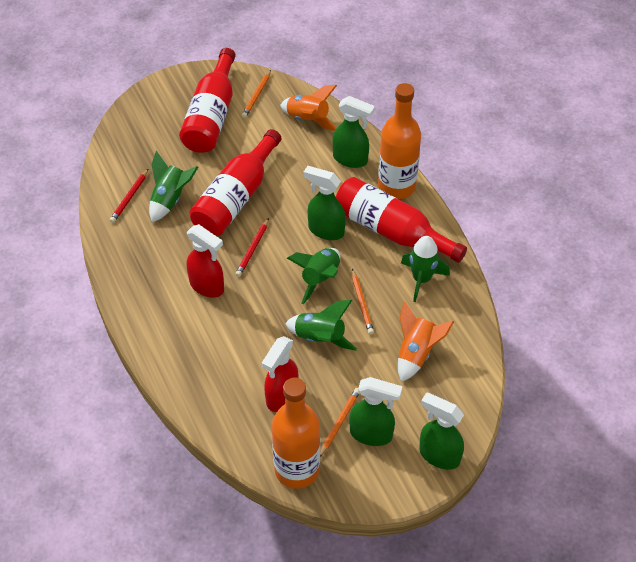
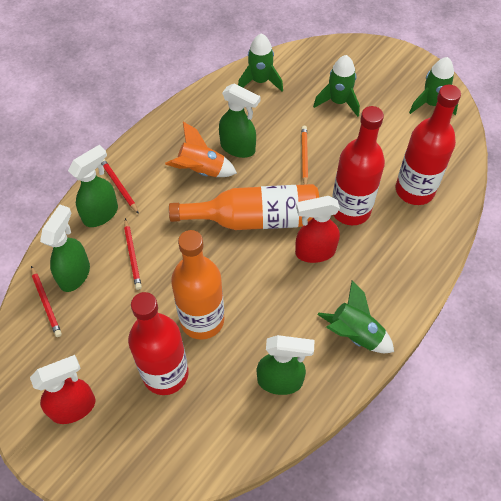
orange pencil: 3 -> 1
orange rocket: 2 -> 1
red pencil: 2 -> 3

